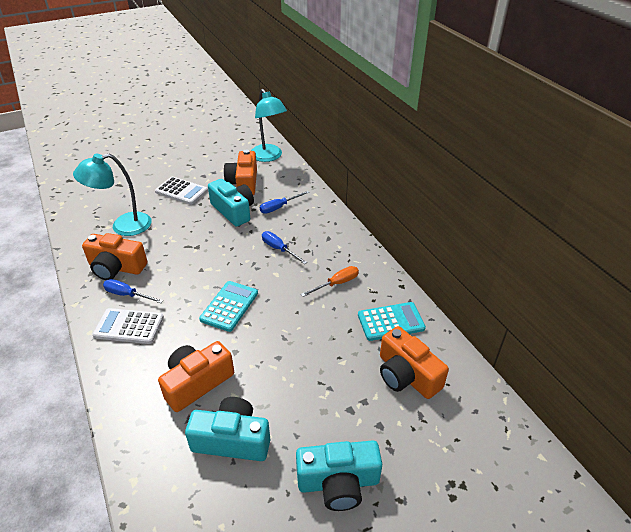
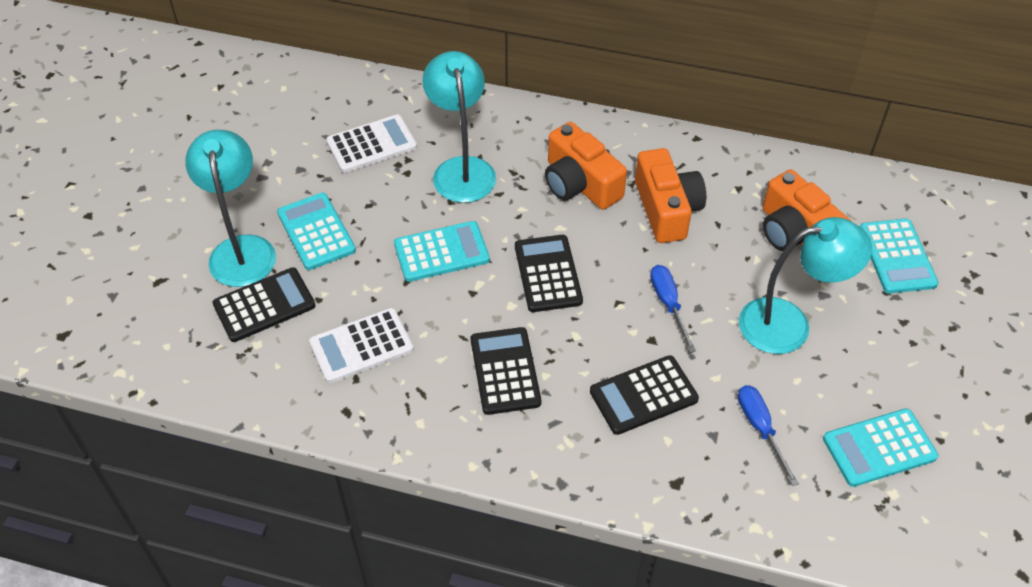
black calculator: 0 -> 4
blue screwdriver: 3 -> 2
orange camera: 4 -> 3
orange screwdriver: 1 -> 0
turquoise calculator: 2 -> 4
turquoise camera: 3 -> 0
turquoise lamp: 2 -> 3

